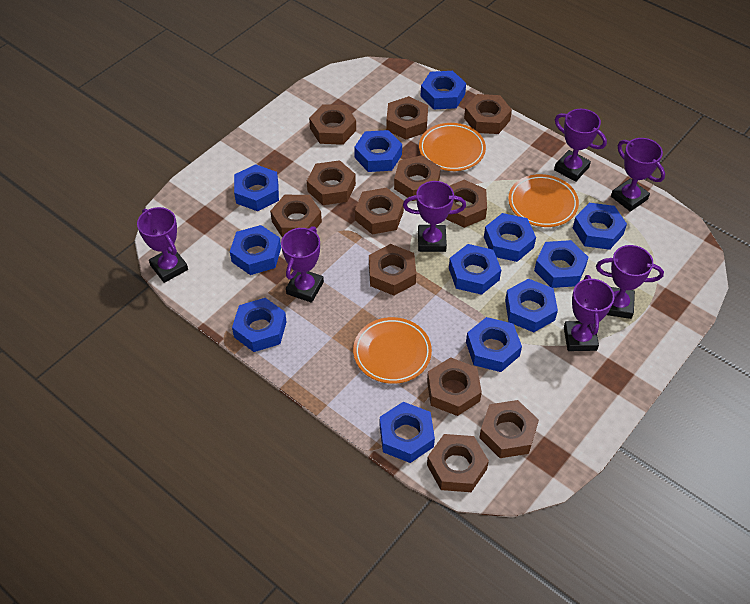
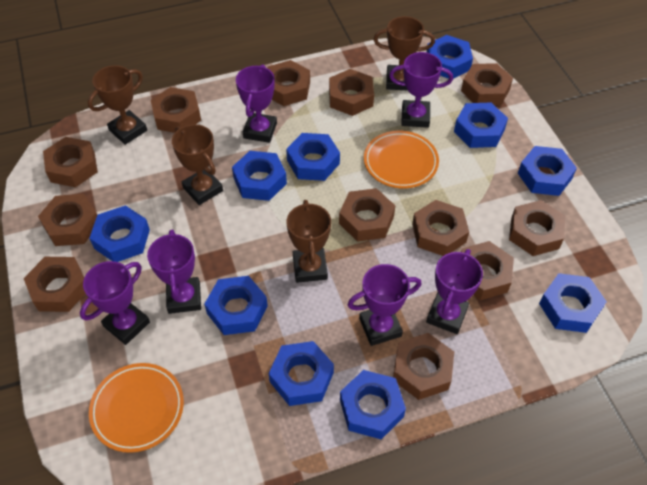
blue nut: 12 -> 10
brown trophy: 0 -> 4
orange plate: 3 -> 2
purple trophy: 7 -> 6

